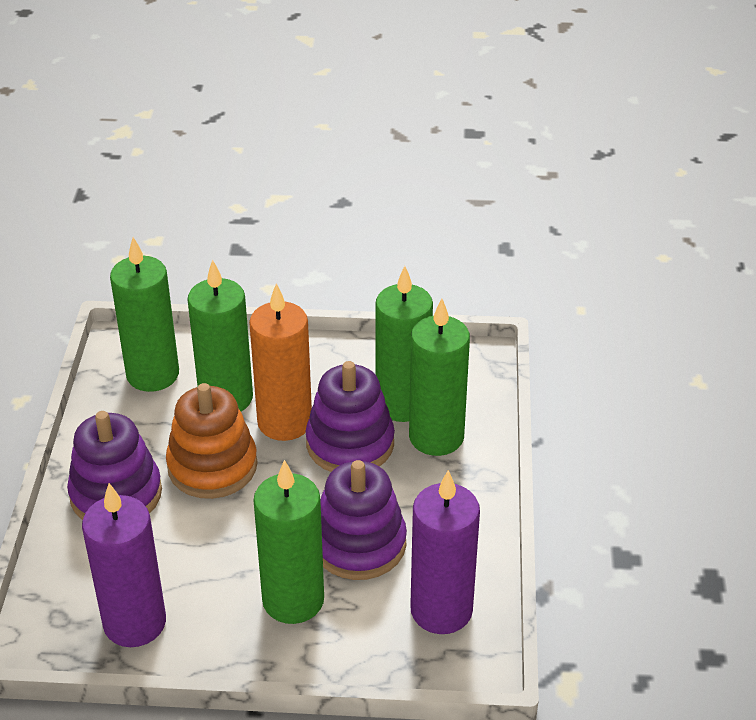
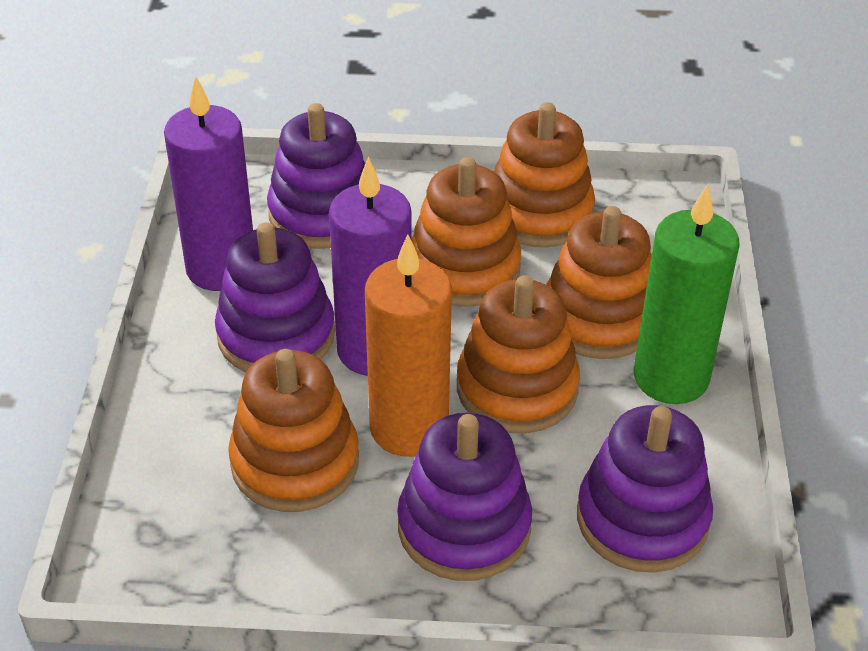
green candle: 5 -> 1
orange stacking toy: 1 -> 5
purple stacking toy: 3 -> 4

